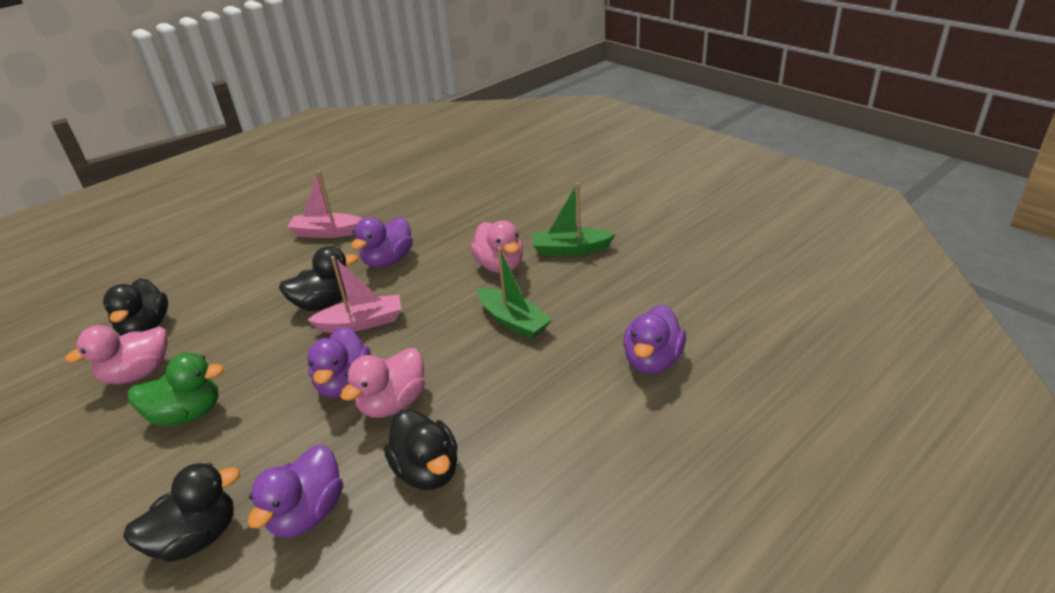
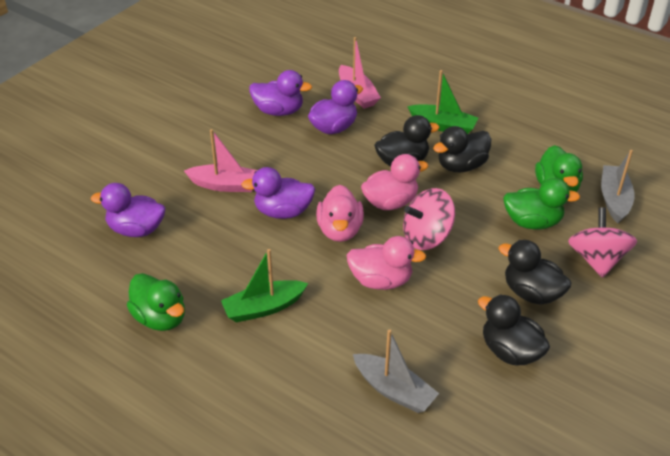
green duck: 1 -> 3
grey boat: 0 -> 2
pink spinning top: 0 -> 2

